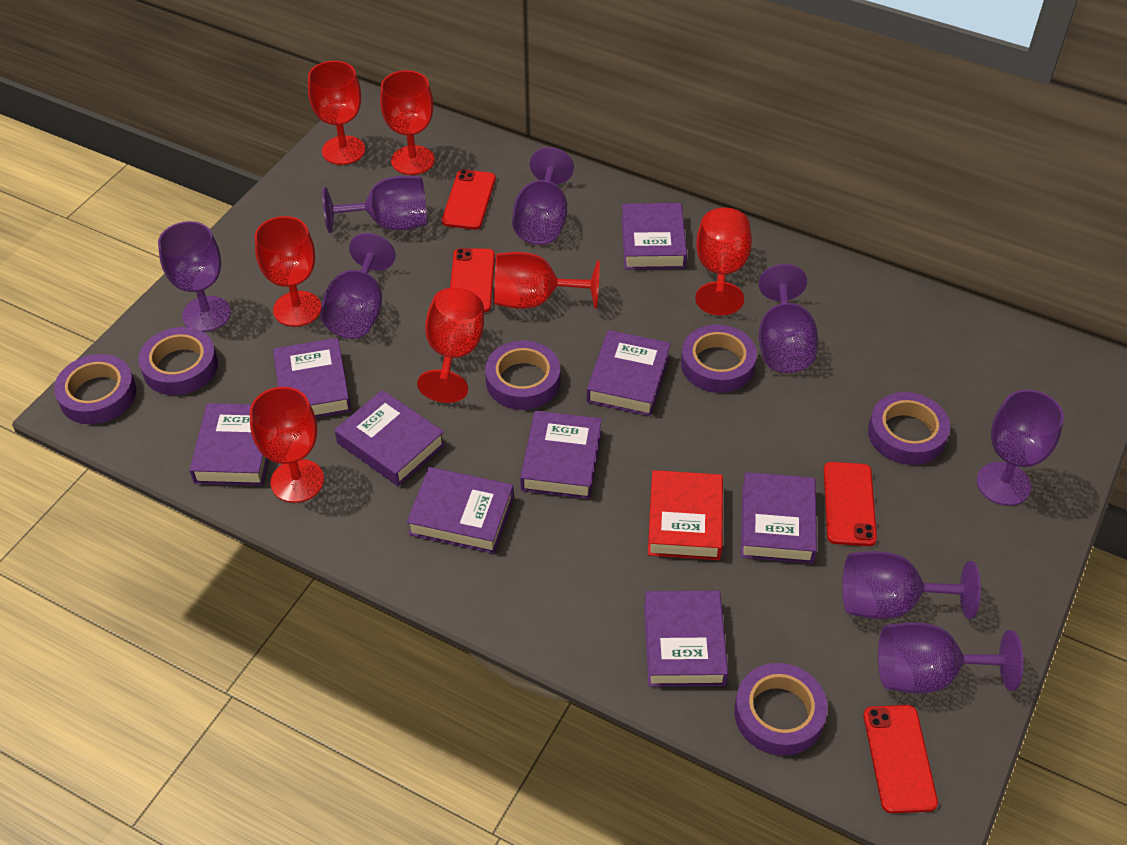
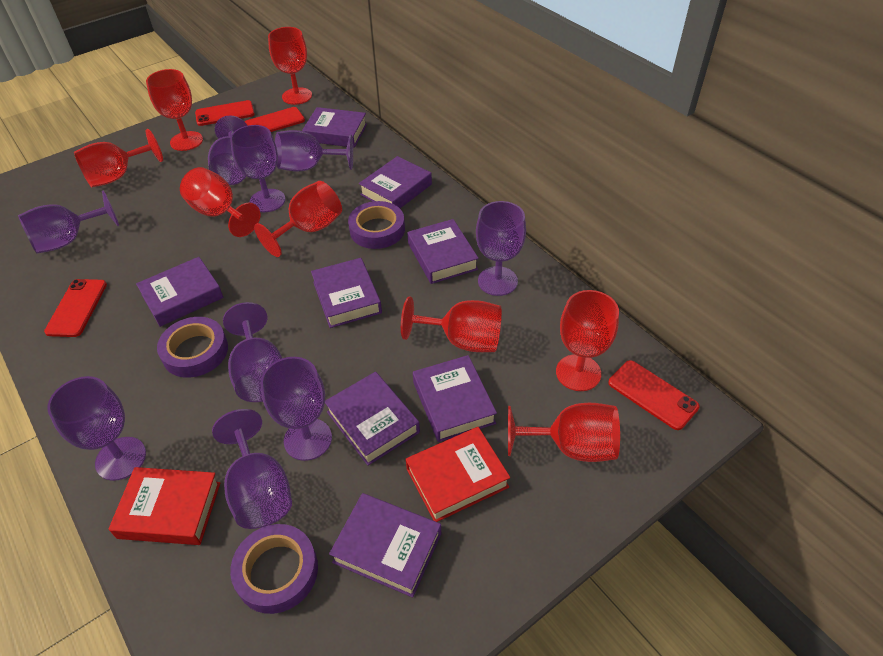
purple book: 9 -> 8
purple goblet: 8 -> 9
purple tape: 6 -> 3
red book: 1 -> 2
red goblet: 7 -> 8

